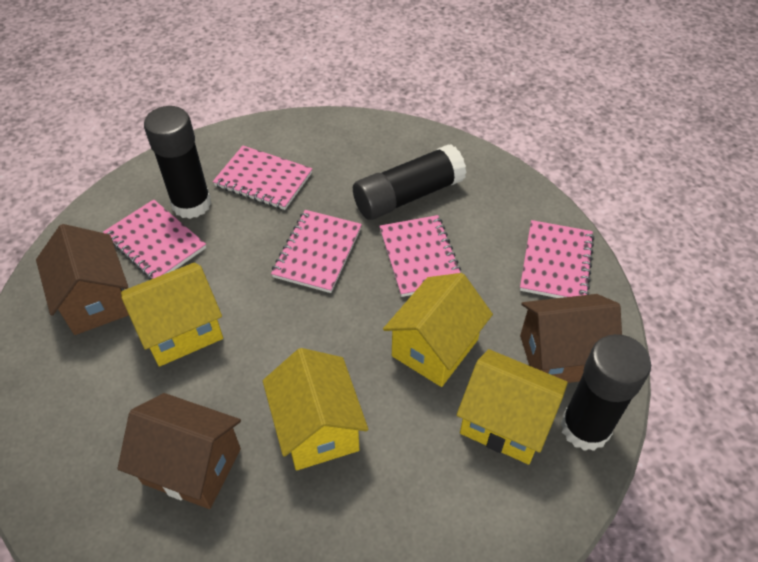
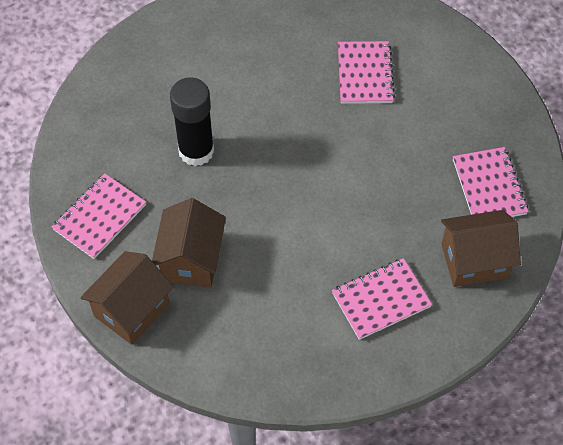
black glue stick: 3 -> 1
pink notebook: 5 -> 4
yellow house: 4 -> 0

